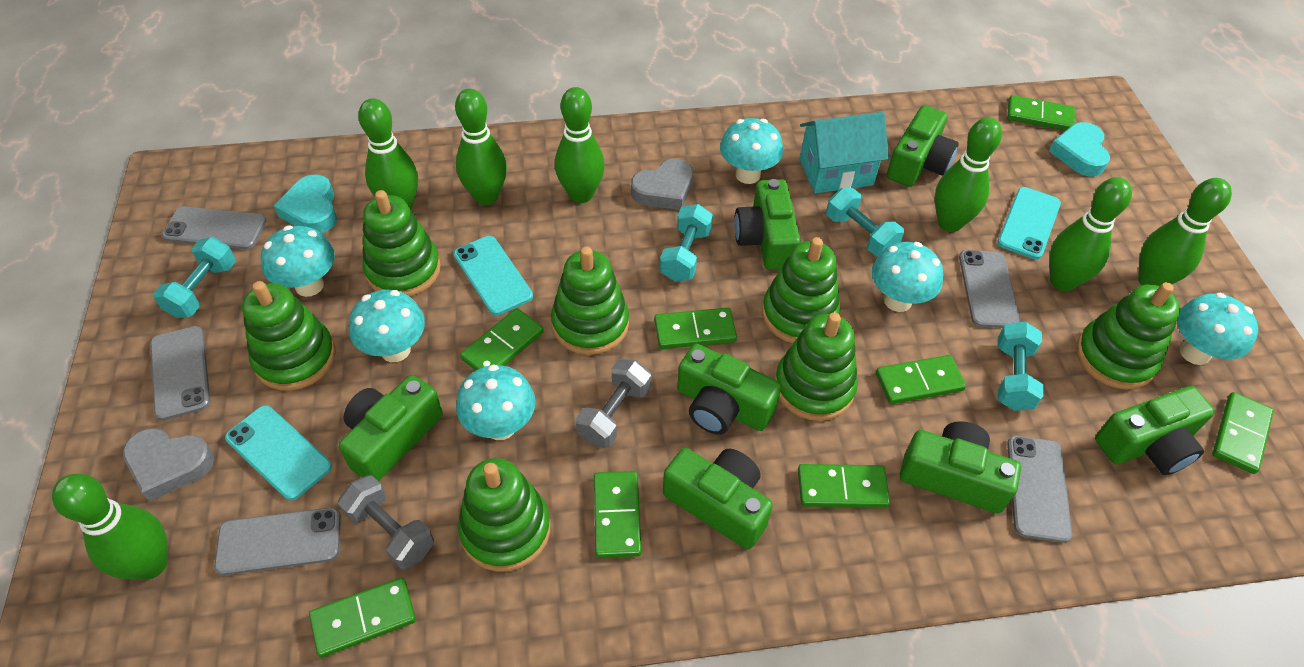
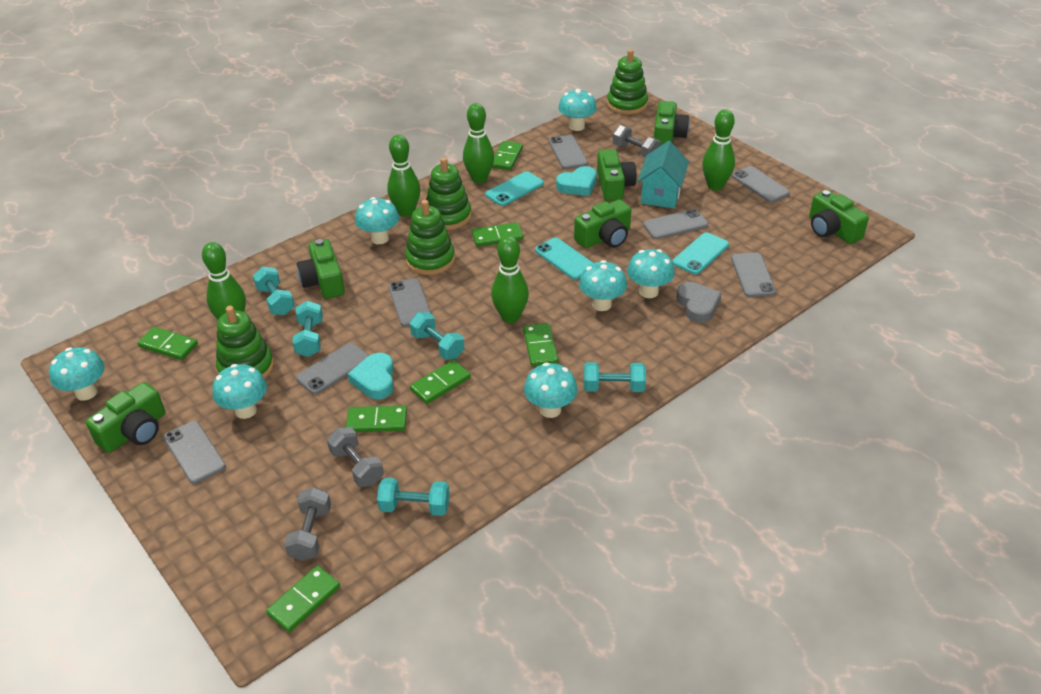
green bowling pin: 7 -> 5
green camera: 7 -> 6
green domino: 8 -> 7
green stacking toy: 7 -> 4
grey dumbbell: 2 -> 3
grey heart: 2 -> 1
grey phone: 5 -> 7
turquoise dumbbell: 4 -> 5
turquoise mushroom: 6 -> 7

